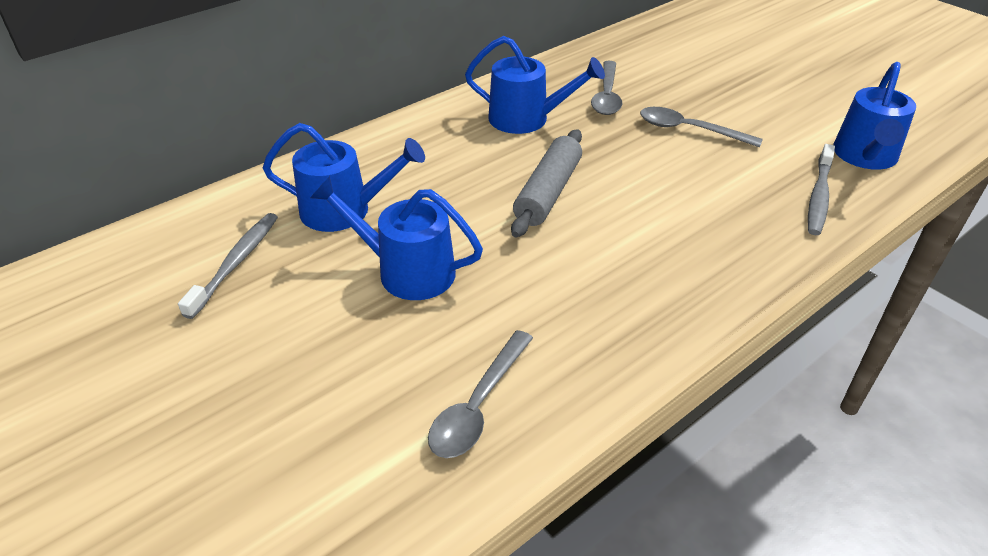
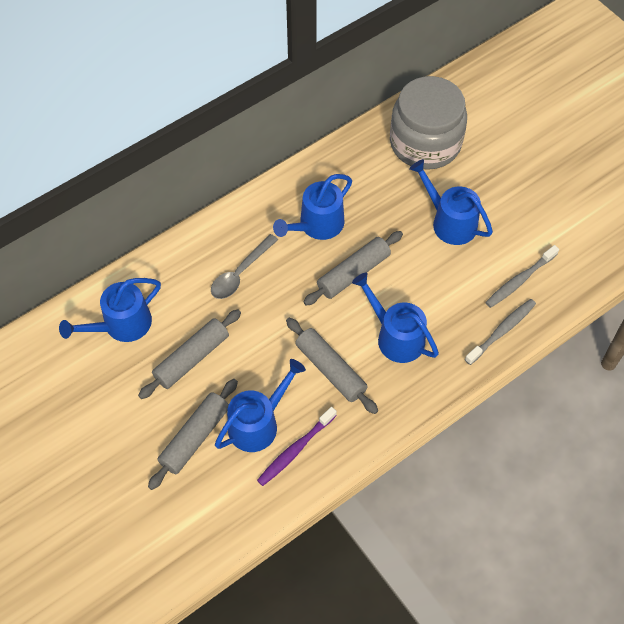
blue watering can: 4 -> 5
grey jar: 0 -> 1
grey rolling pin: 1 -> 4
grey spoon: 3 -> 1
purple toothbrush: 0 -> 1

